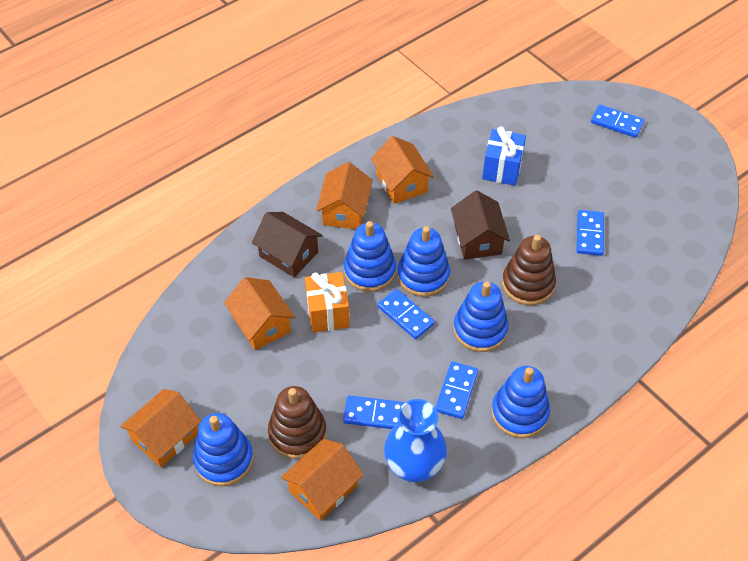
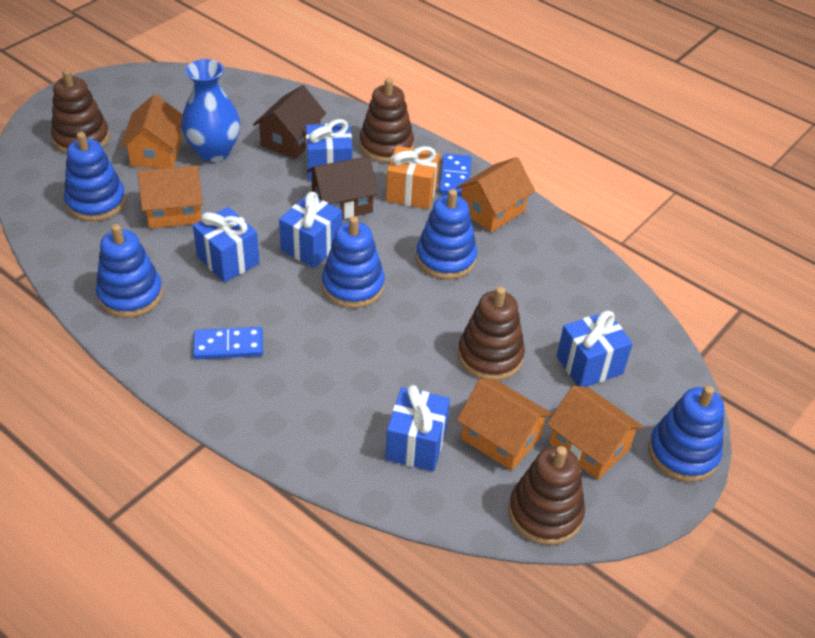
blue domino: 5 -> 2
blue gift: 1 -> 5
brown stacking toy: 2 -> 4

